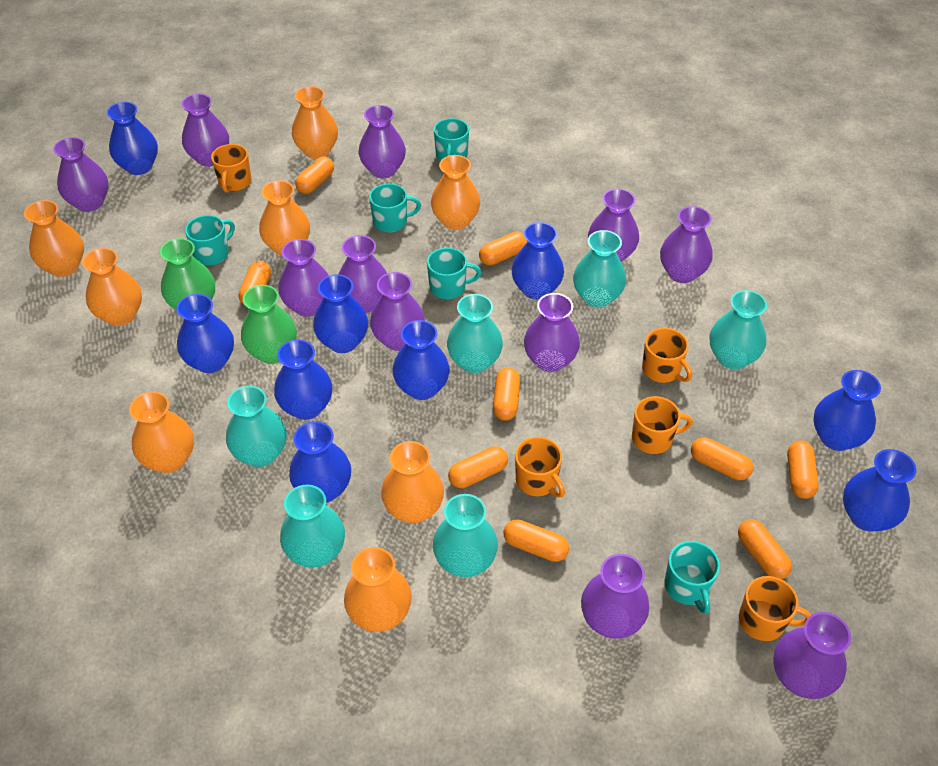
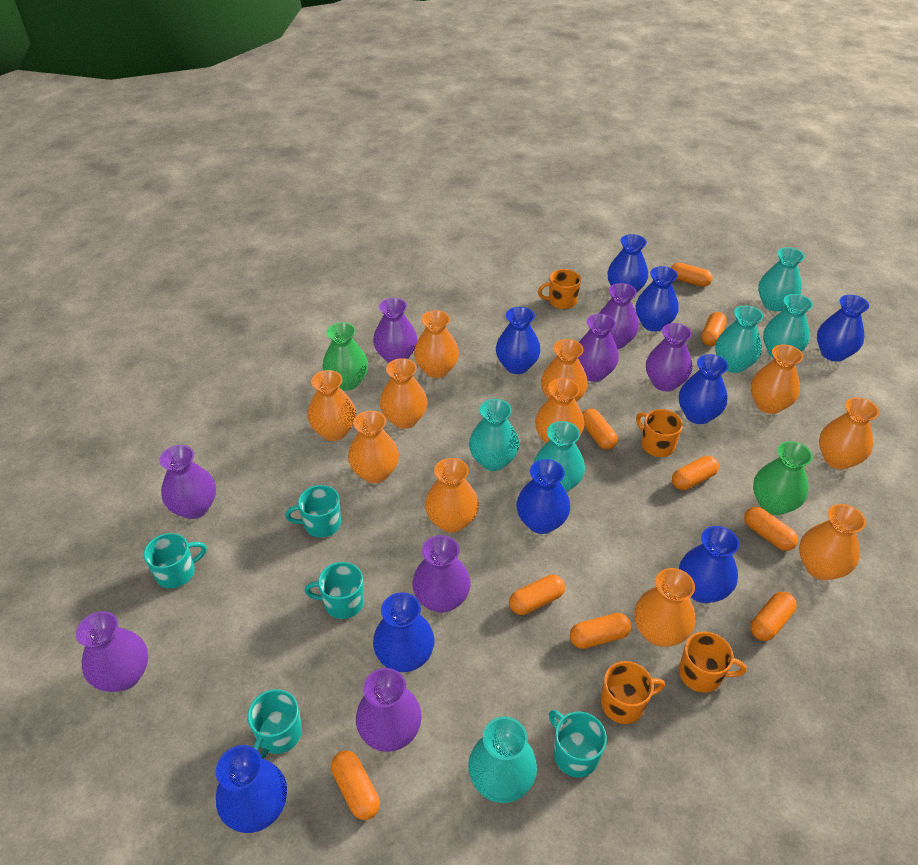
orange mug: 5 -> 4
orange vase: 8 -> 11
purple vase: 11 -> 8

